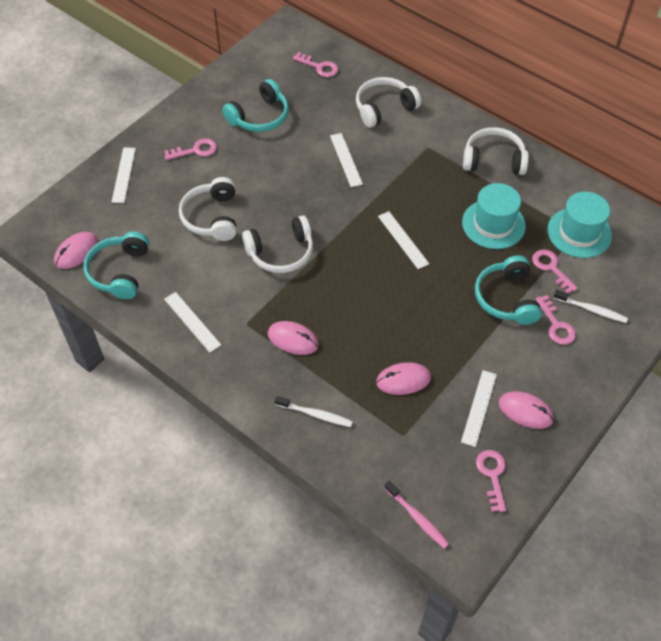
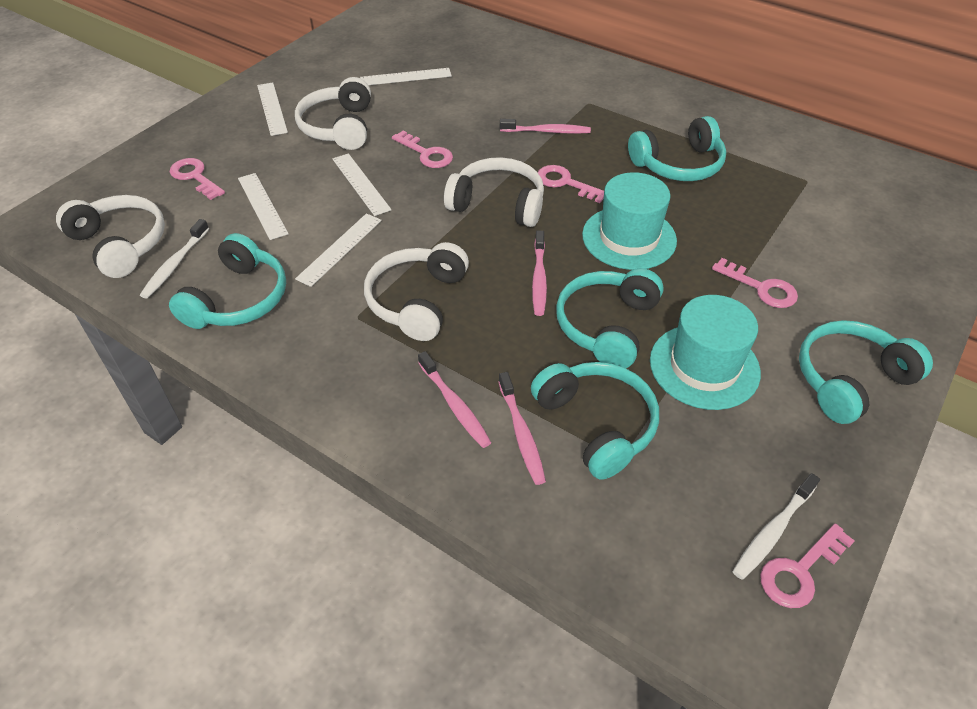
pink mouse: 4 -> 0
pink toothbrush: 1 -> 4
turquoise headphones: 3 -> 5

